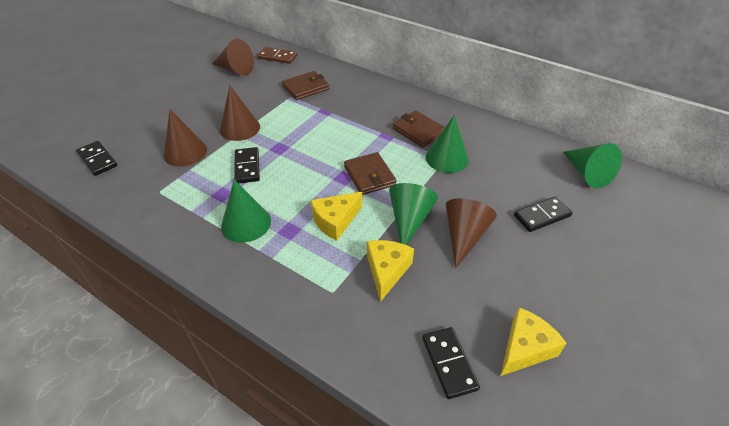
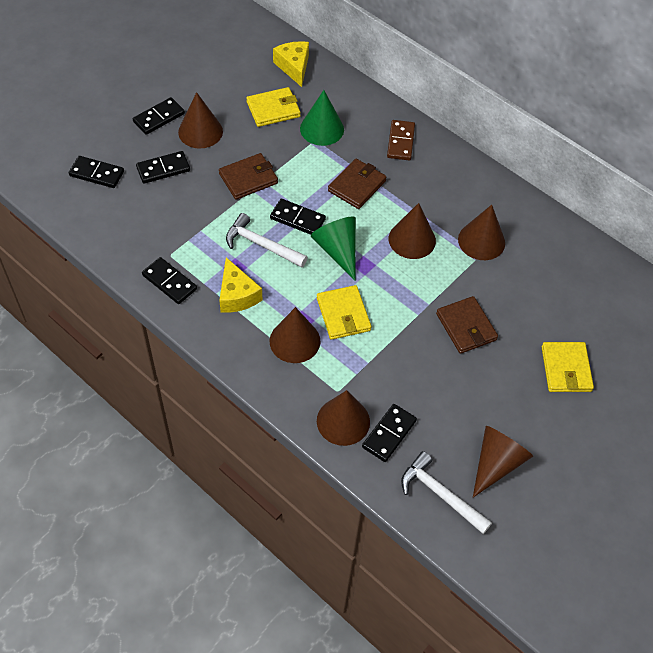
black domino: 4 -> 6
brown cone: 4 -> 6
green cone: 4 -> 2
white hammer: 0 -> 2
yellow cheese: 3 -> 2
yellow wallet: 0 -> 3

